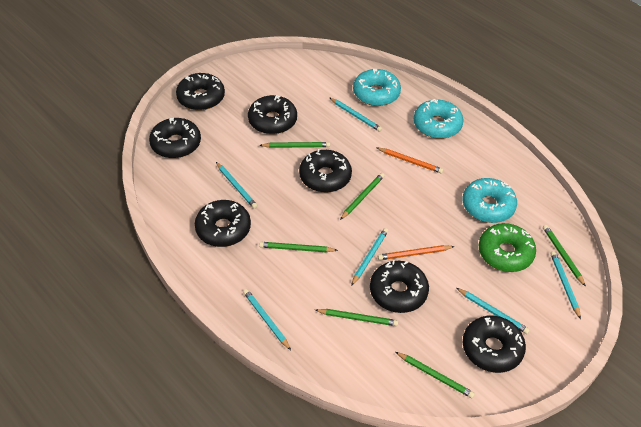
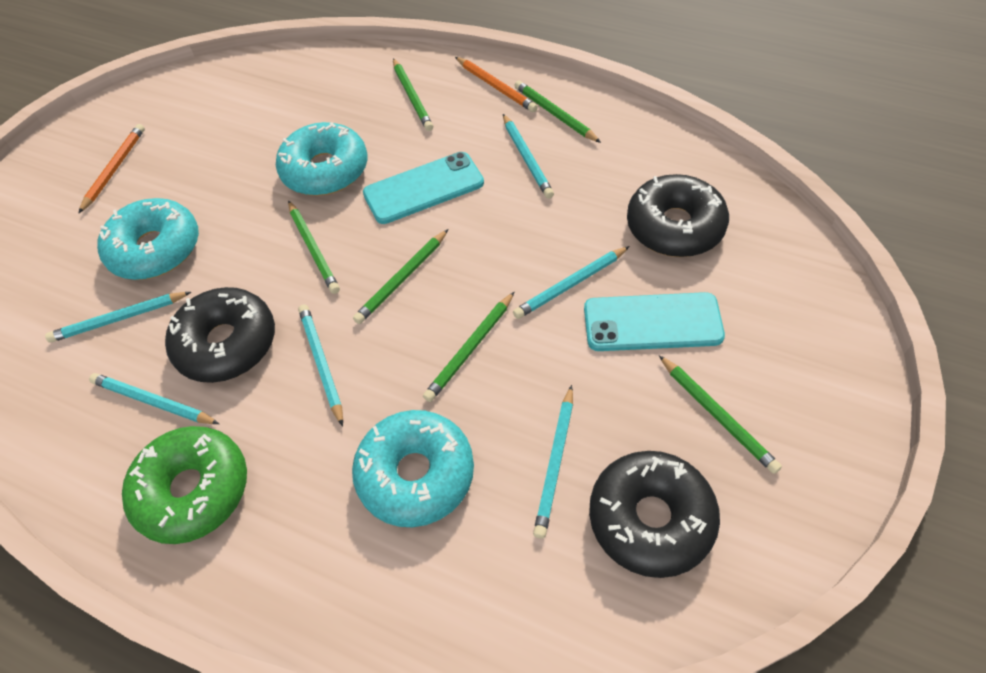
black donut: 7 -> 3
turquoise phone: 0 -> 2

